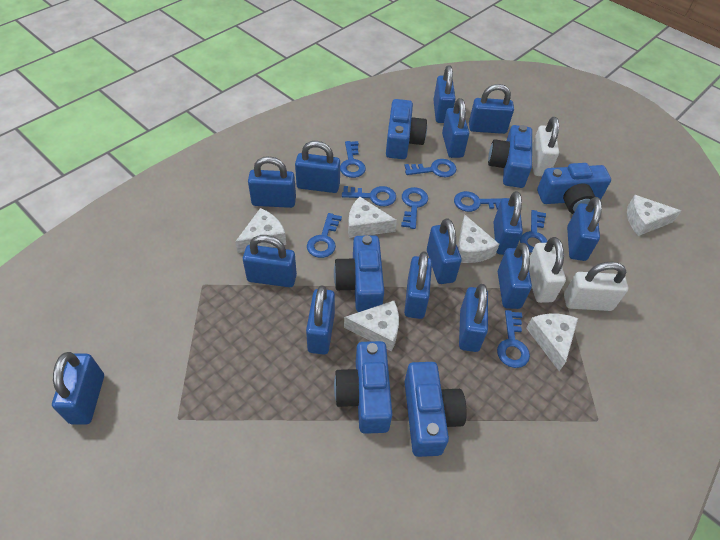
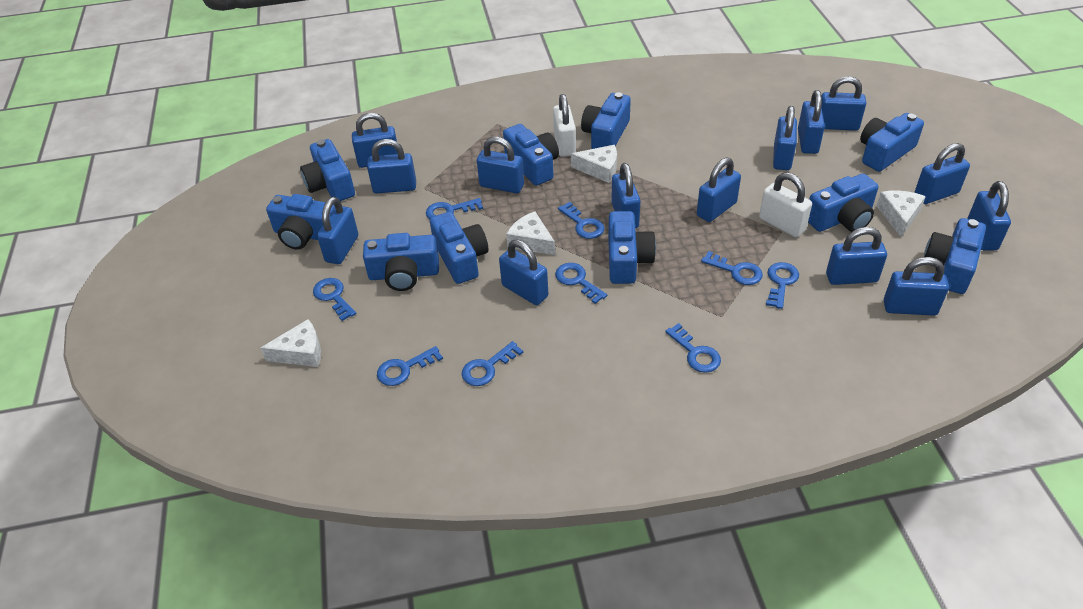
blue camera: 6 -> 10
blue key: 8 -> 9
white cheese: 6 -> 4
white padlock: 3 -> 2

